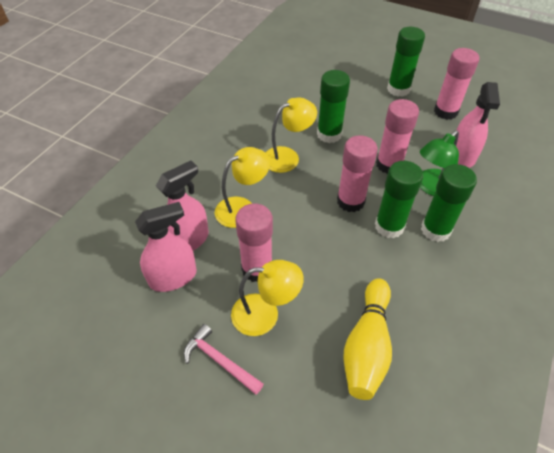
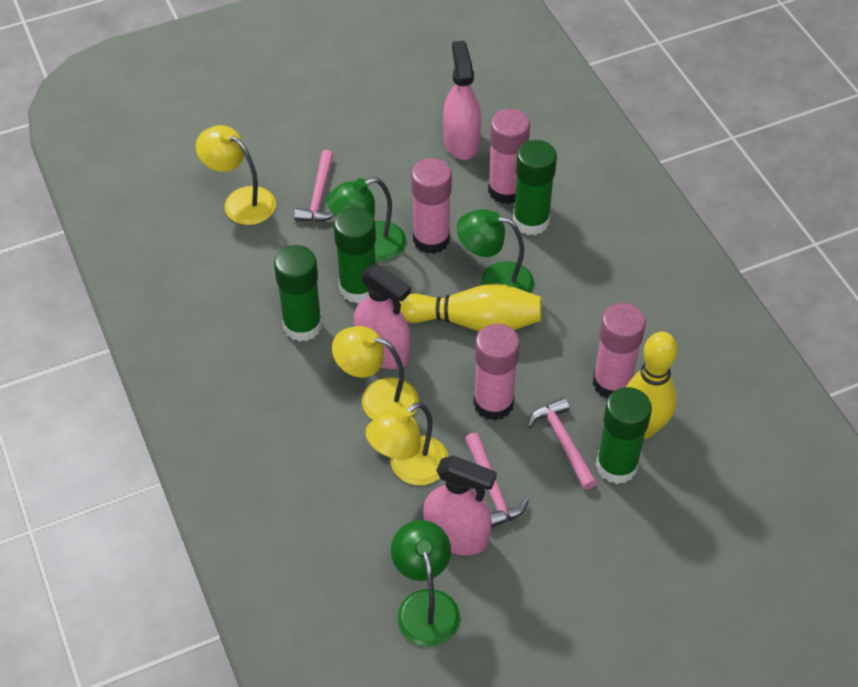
green lamp: 1 -> 3
pink hammer: 1 -> 3
yellow bowling pin: 1 -> 2

